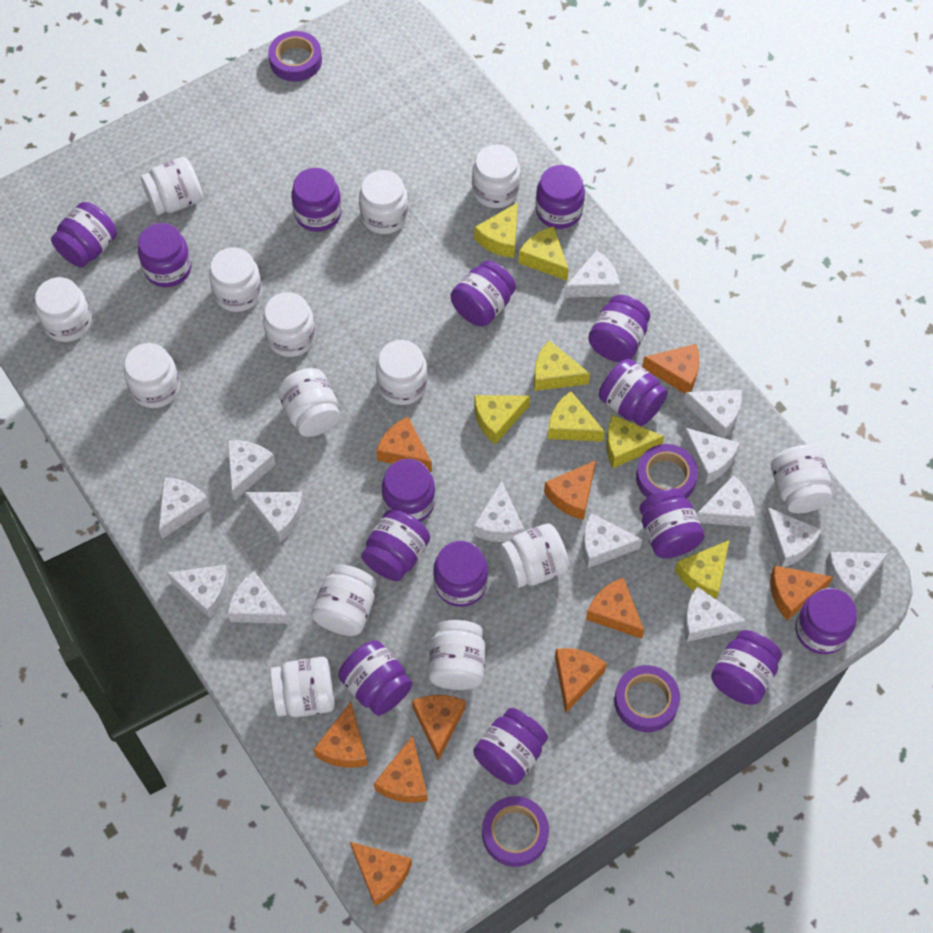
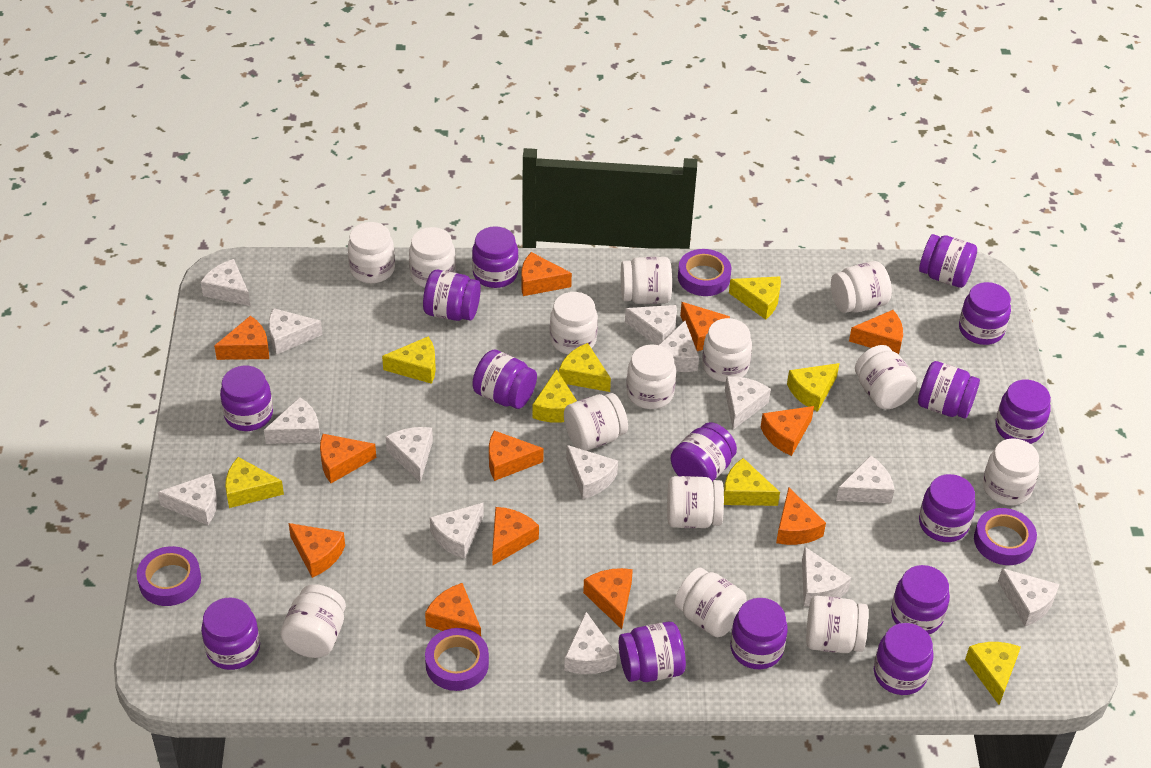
orange cheese: 10 -> 12
yellow cheese: 7 -> 8

